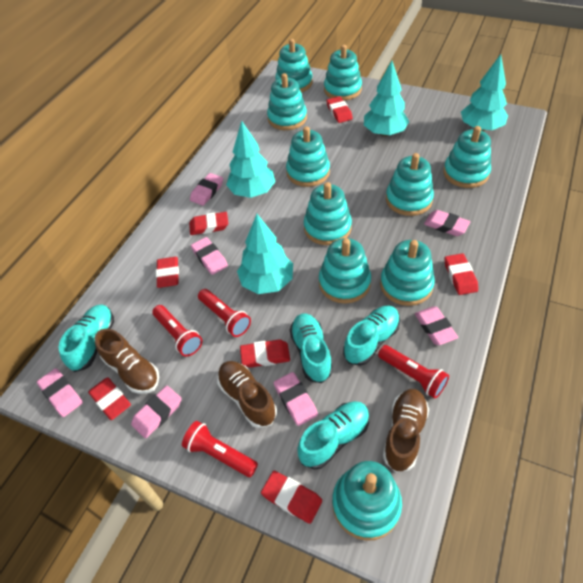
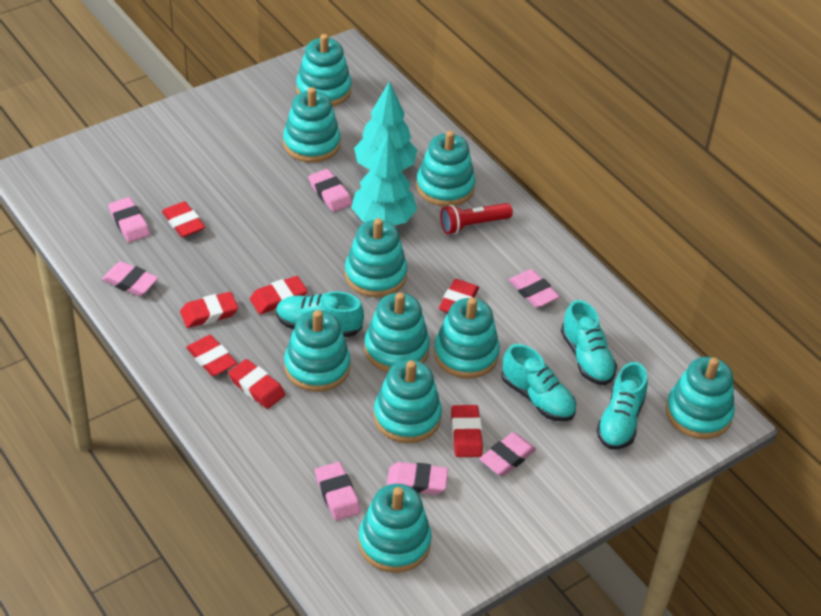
brown shoe: 3 -> 0
red flashlight: 4 -> 1
turquoise tree: 4 -> 2

